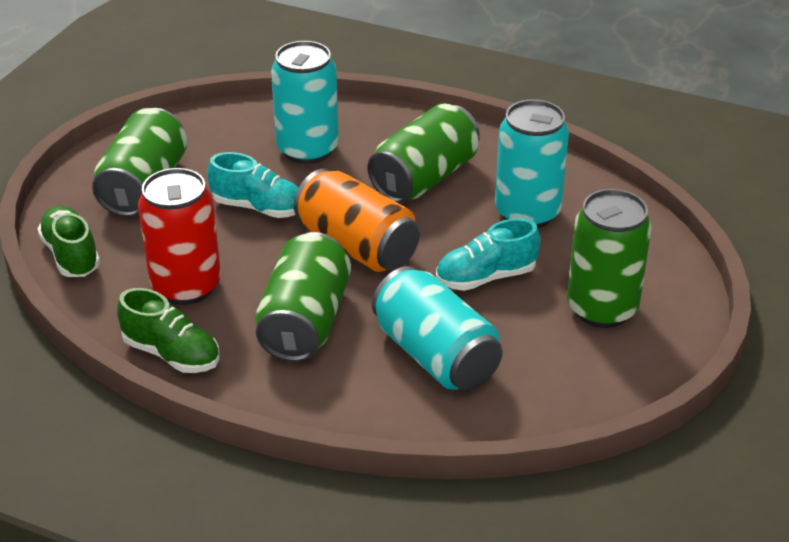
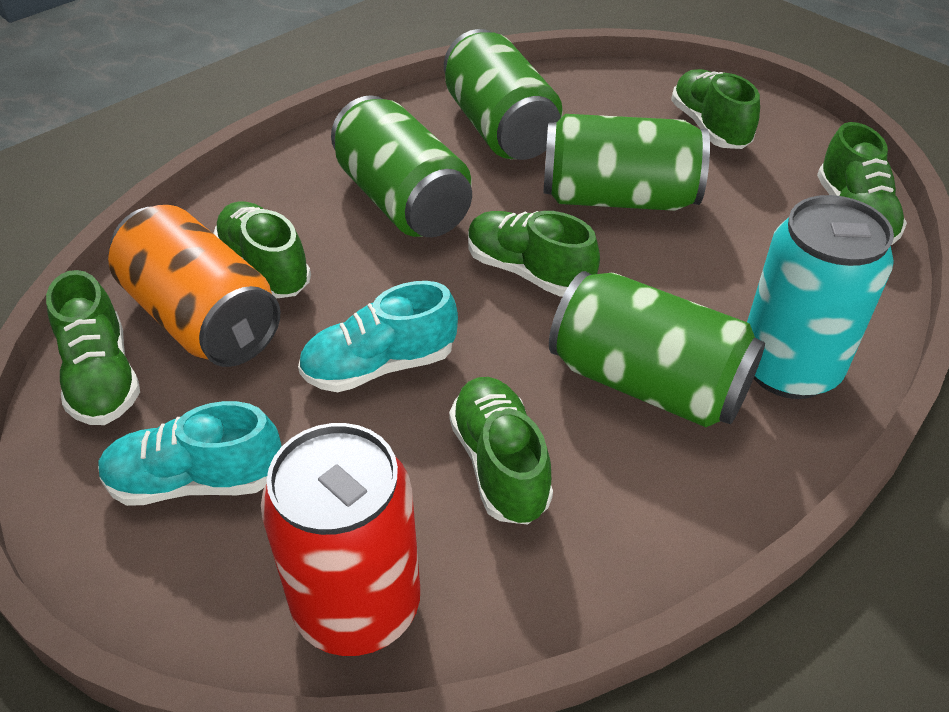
green shoe: 2 -> 6
turquoise can: 3 -> 1

